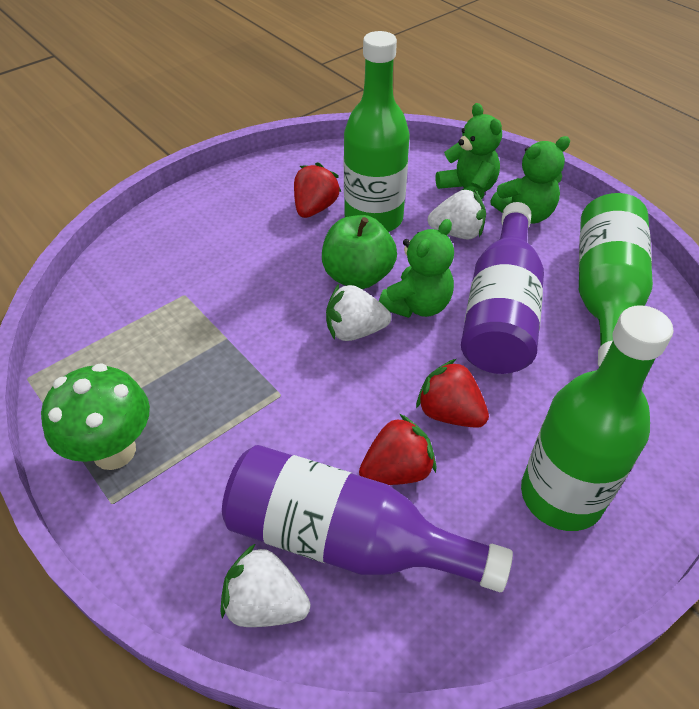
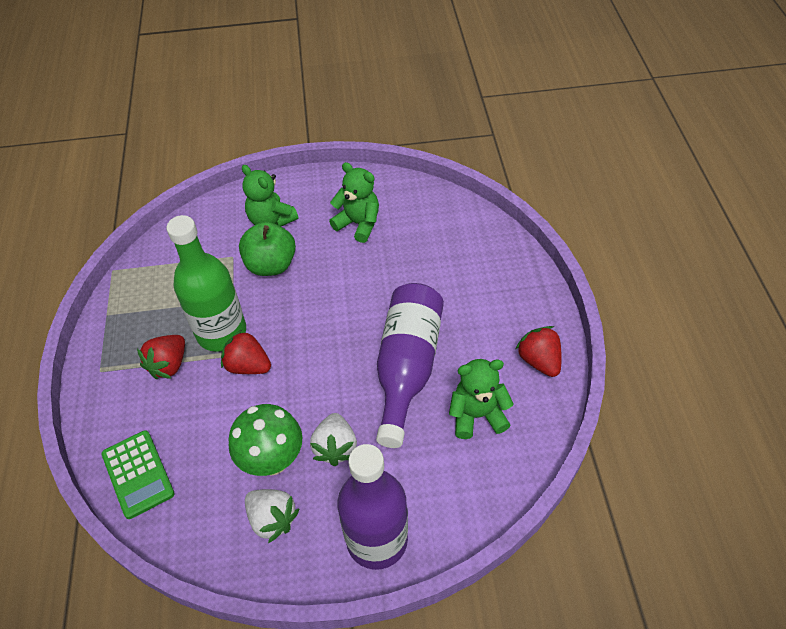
green bottle: 3 -> 1
green calculator: 0 -> 1
white strawberry: 3 -> 2

